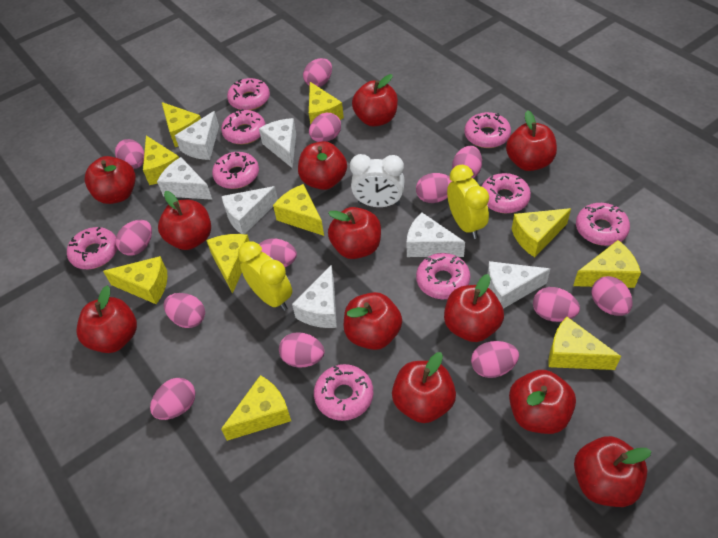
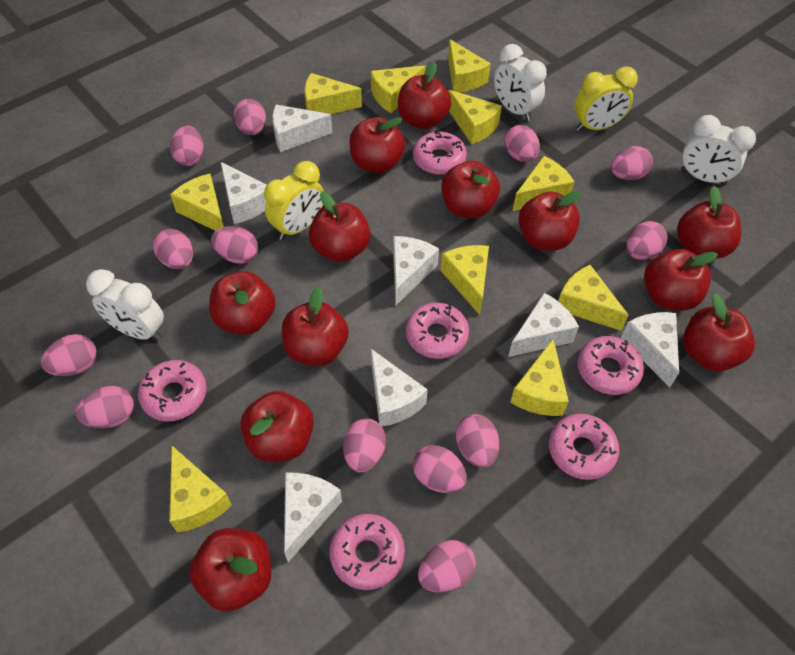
pink donut: 9 -> 6
white clock: 1 -> 3

